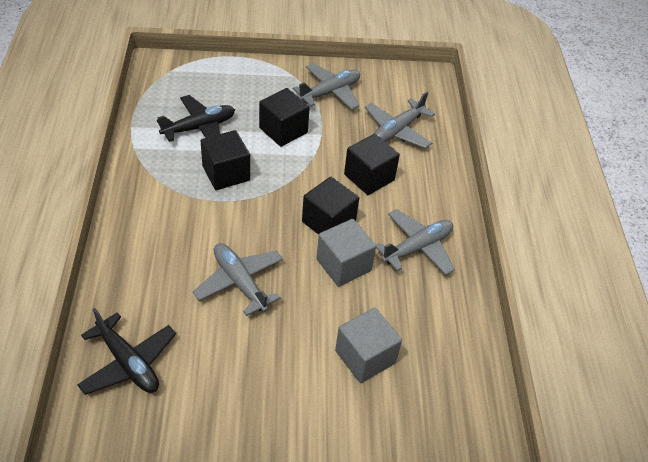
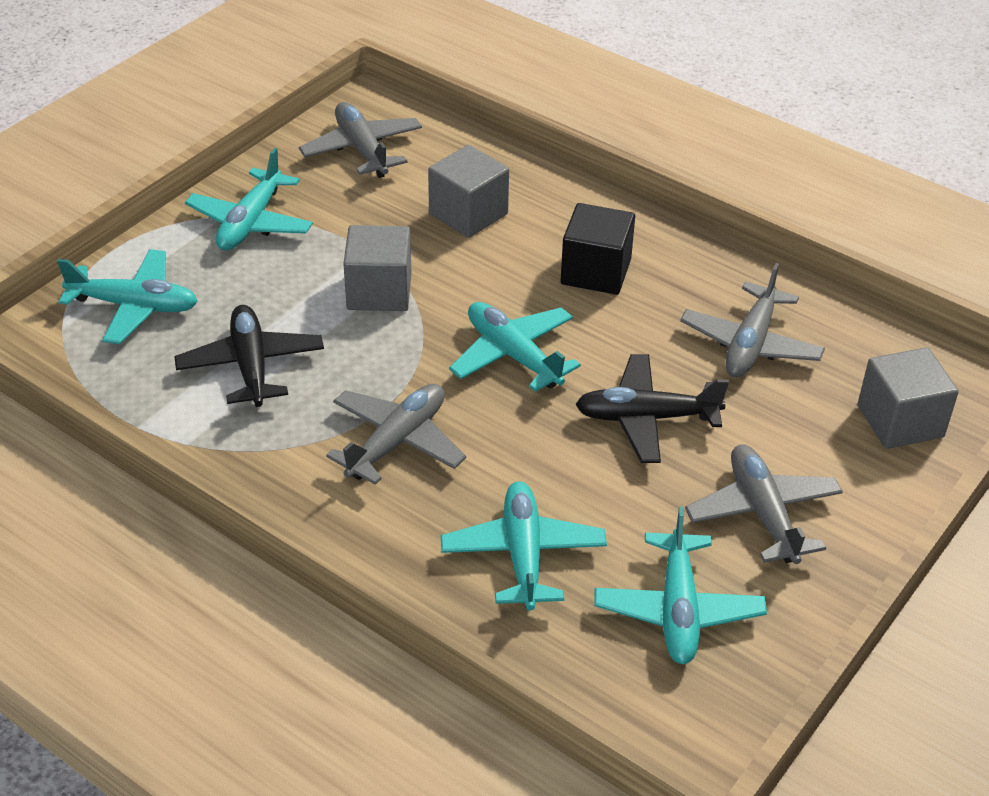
black cube: 4 -> 1
grey cube: 2 -> 3
turquoise plane: 0 -> 5

